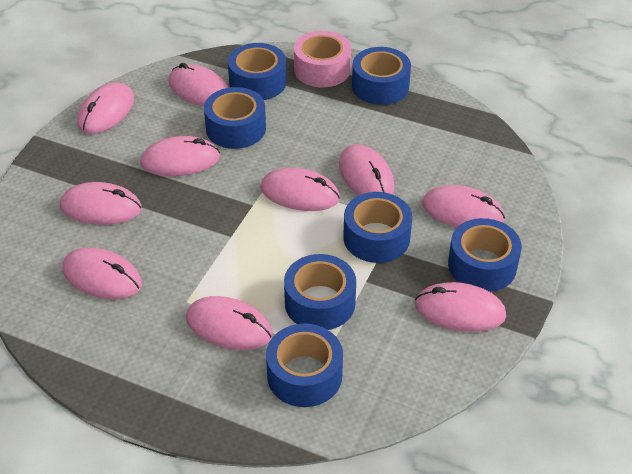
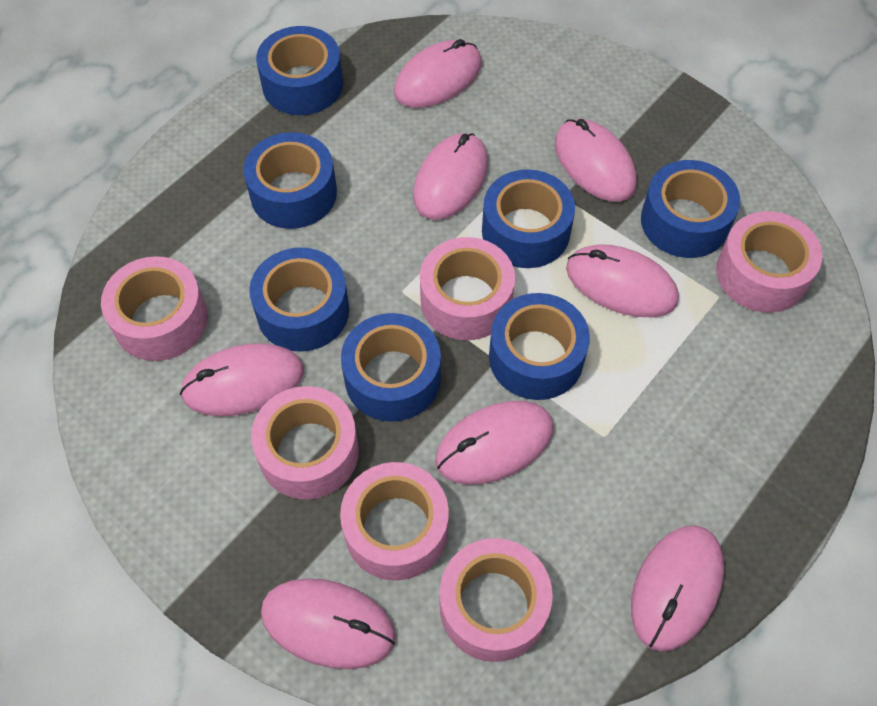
pink mouse: 10 -> 8
pink tape: 1 -> 6

